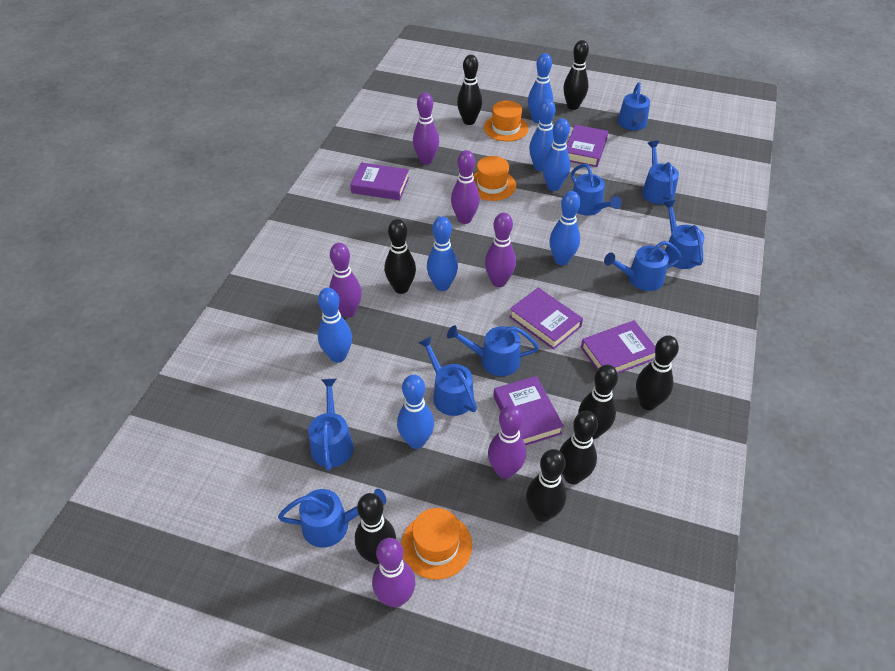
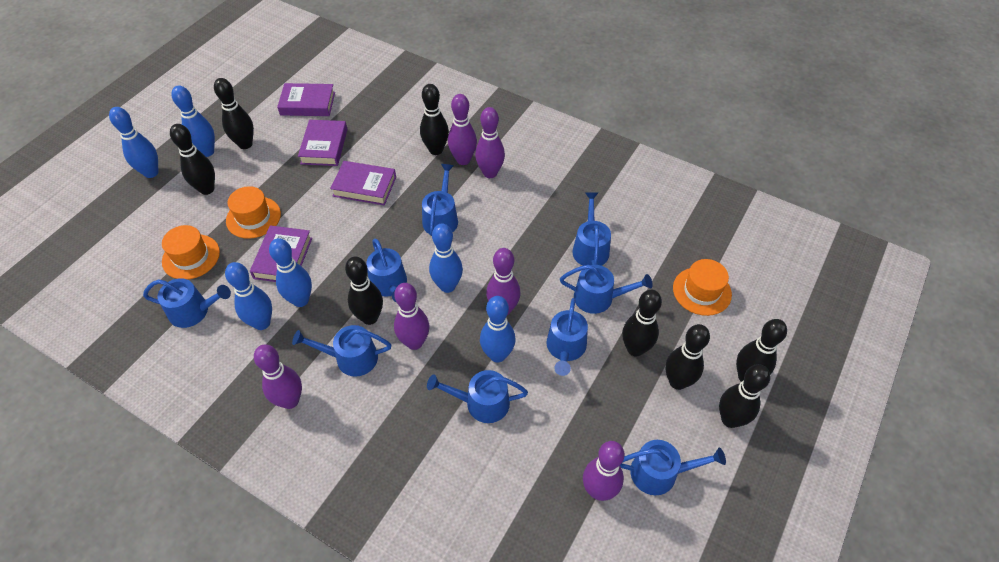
blue bowling pin: 7 -> 6
purple book: 5 -> 4

